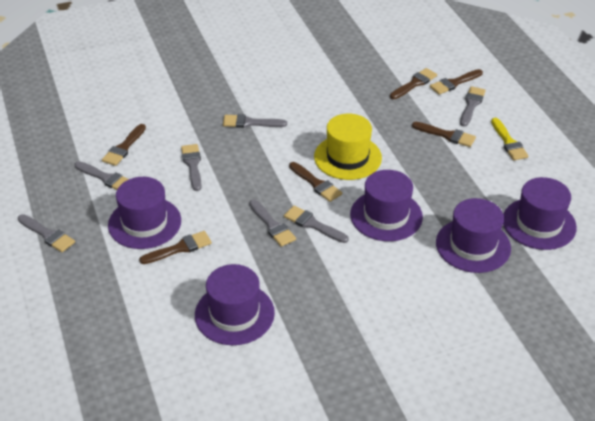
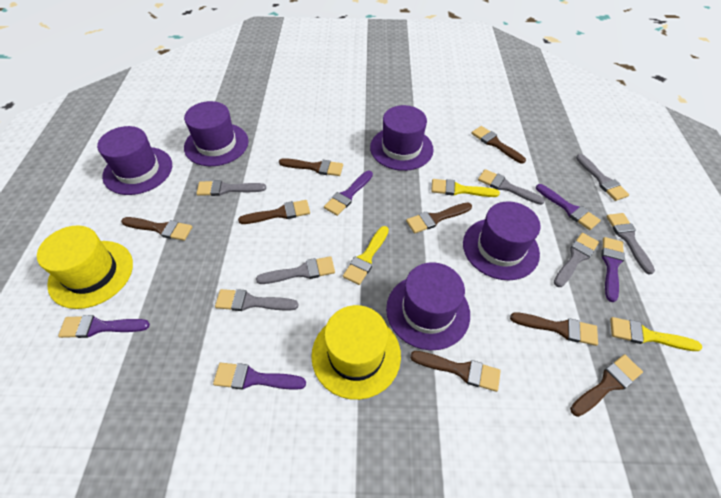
brown brush: 6 -> 8
purple brush: 0 -> 5
yellow brush: 1 -> 3
yellow hat: 1 -> 2

